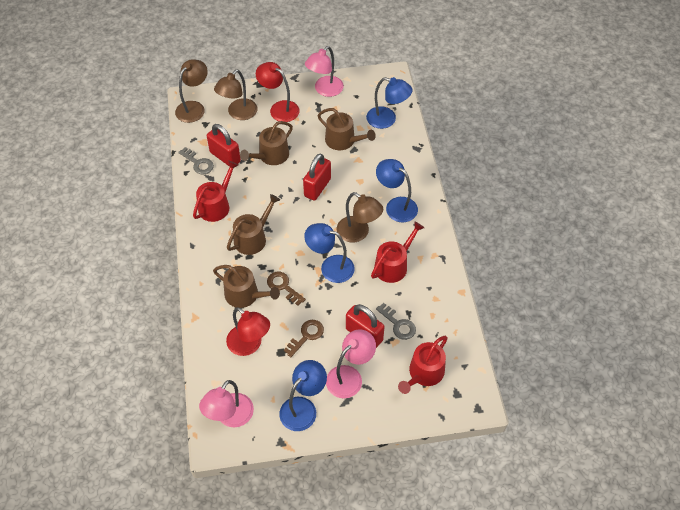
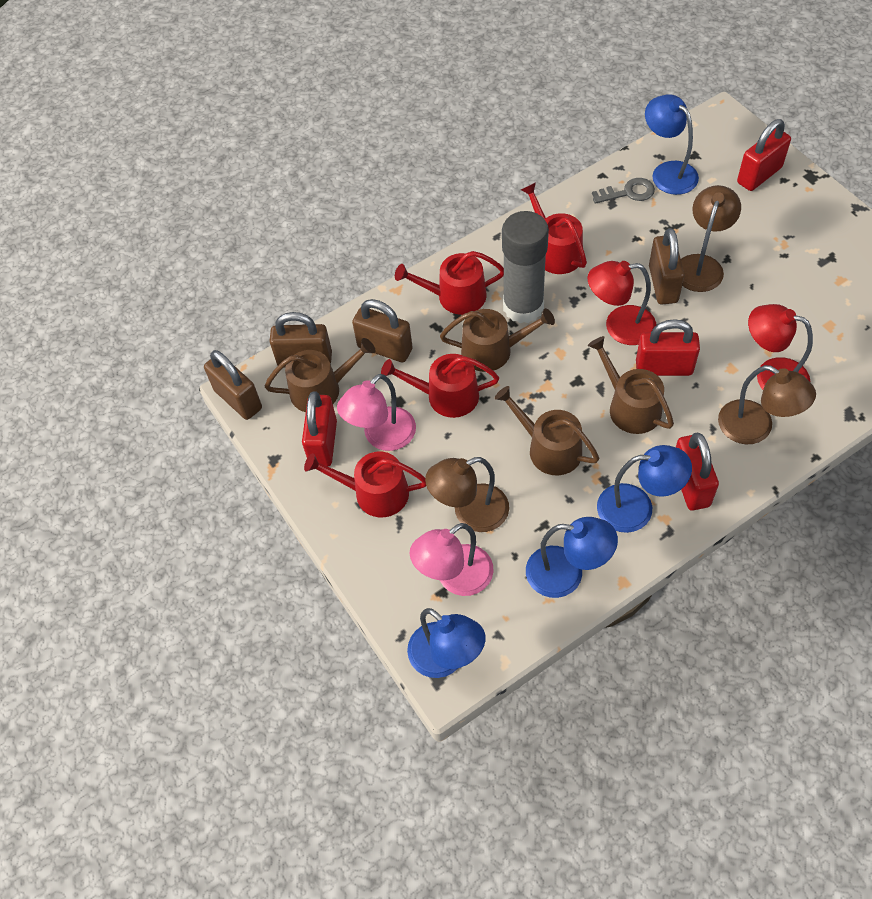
brown key: 2 -> 0
brown padlock: 0 -> 4
grey glue stick: 0 -> 1
grey key: 2 -> 1
pink lamp: 3 -> 2
red padlock: 3 -> 4
red watering can: 3 -> 4

